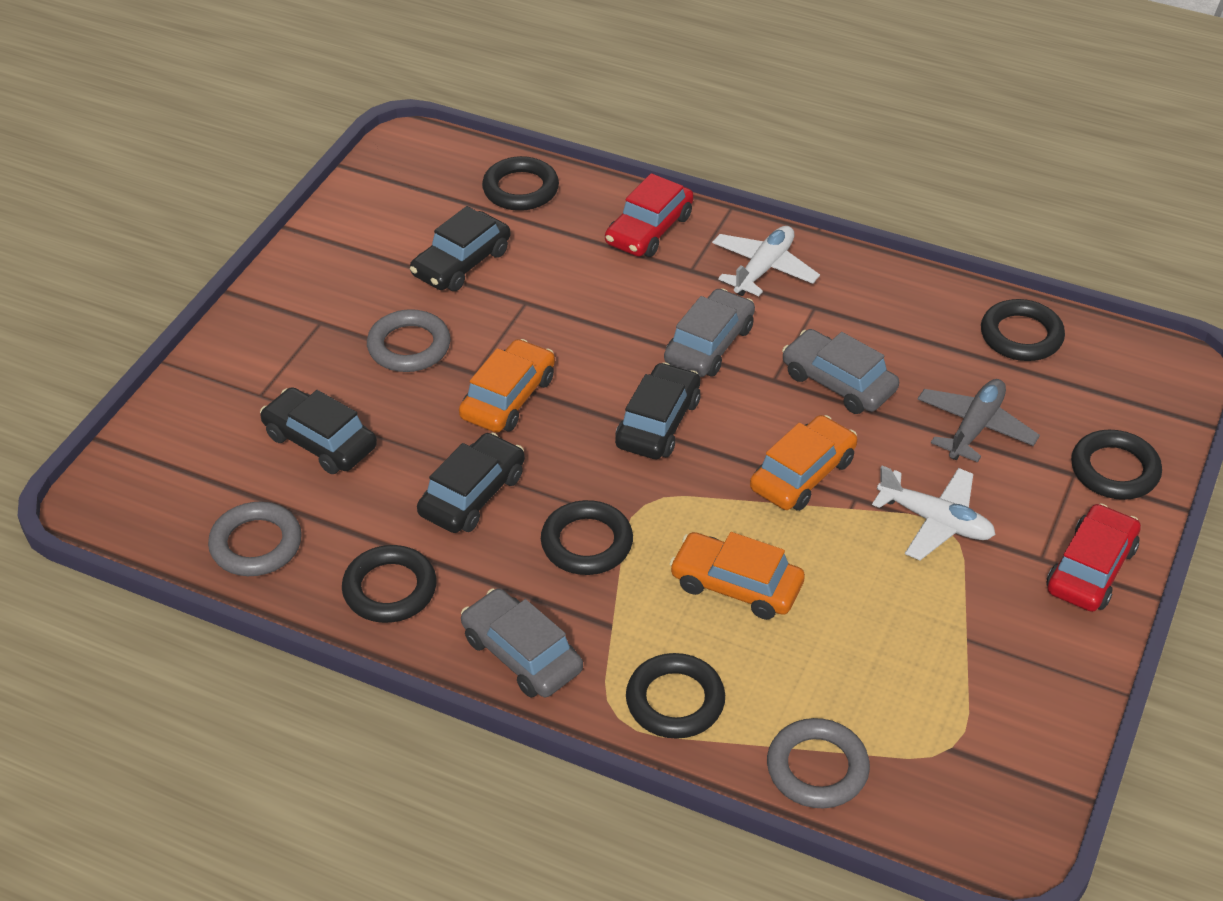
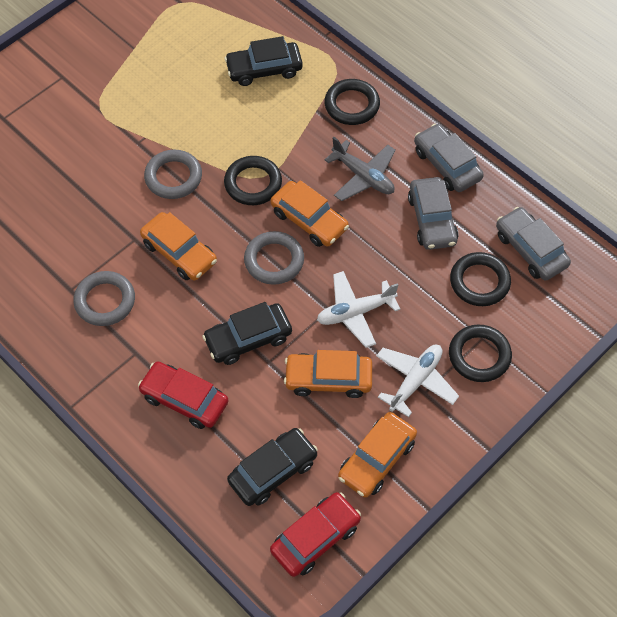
black car: 4 -> 3
black ring: 6 -> 4
orange car: 3 -> 4

